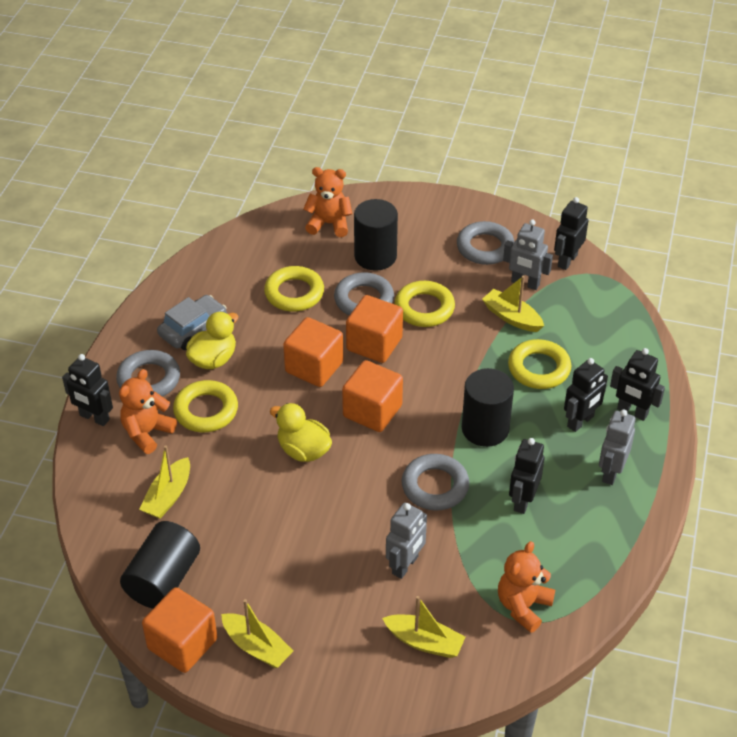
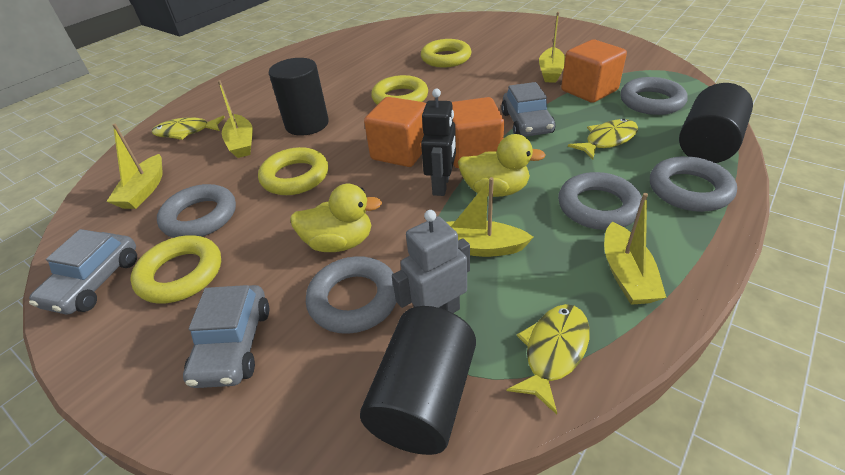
black robot: 5 -> 1
grey car: 1 -> 3
grey ring: 4 -> 5
grey robot: 3 -> 1
orange cube: 4 -> 3
orange teddy bear: 3 -> 0
yellow boat: 4 -> 5
yellow fish: 0 -> 3

